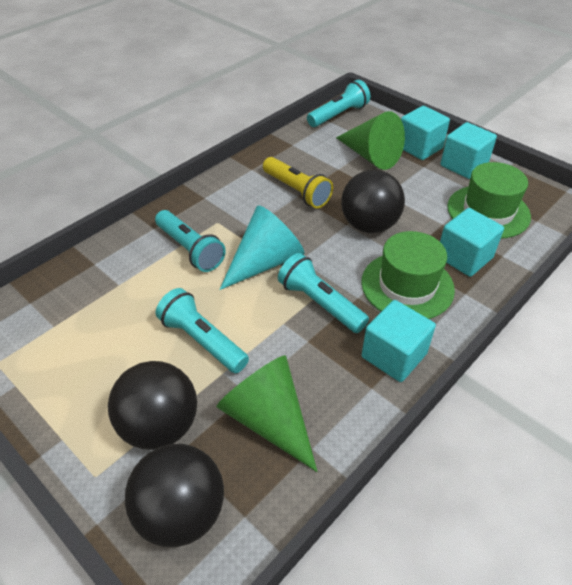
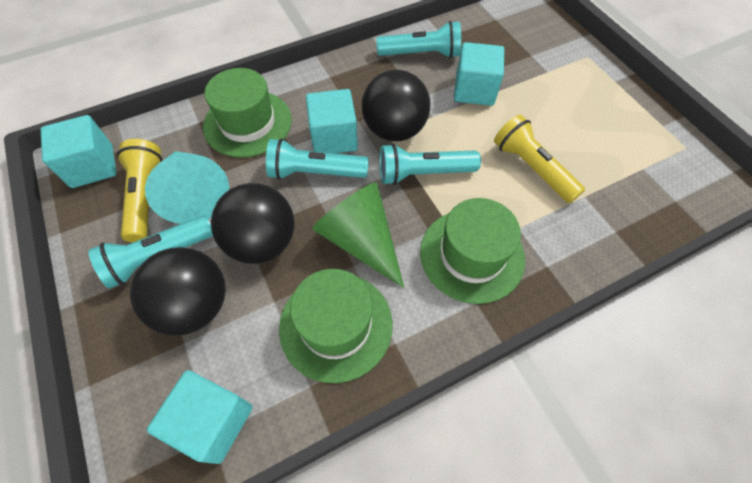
green cone: 2 -> 1
green hat: 2 -> 3
yellow flashlight: 1 -> 2

